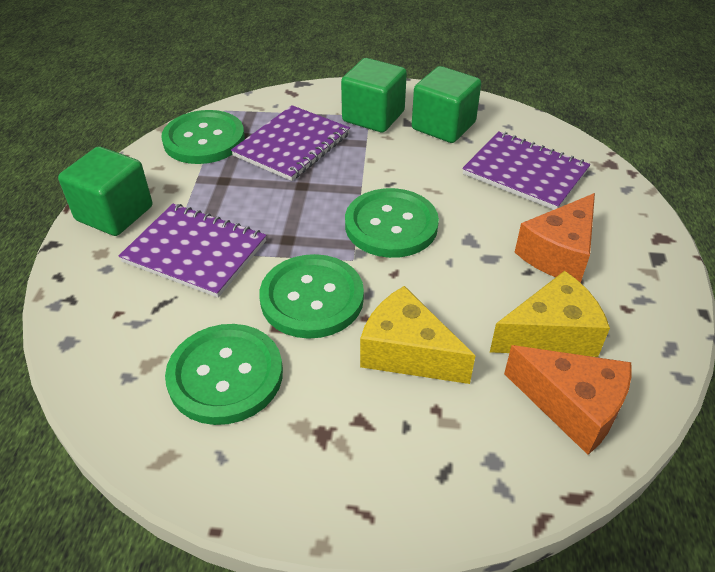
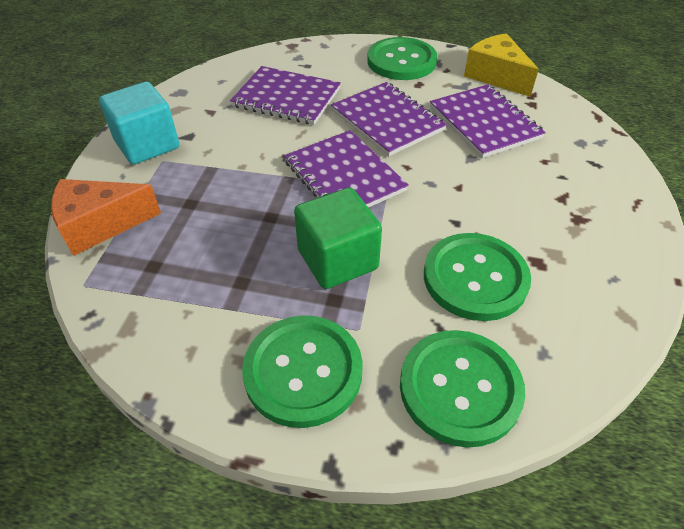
green cube: 3 -> 1
orange cheese: 2 -> 1
purple notebook: 3 -> 4
turquoise cube: 0 -> 1
yellow cheese: 2 -> 1

